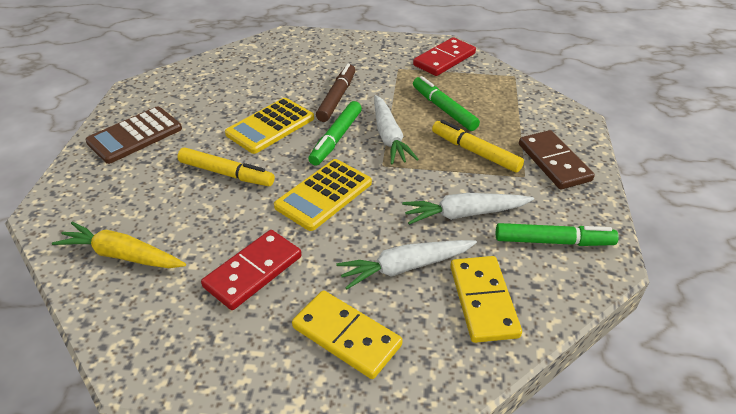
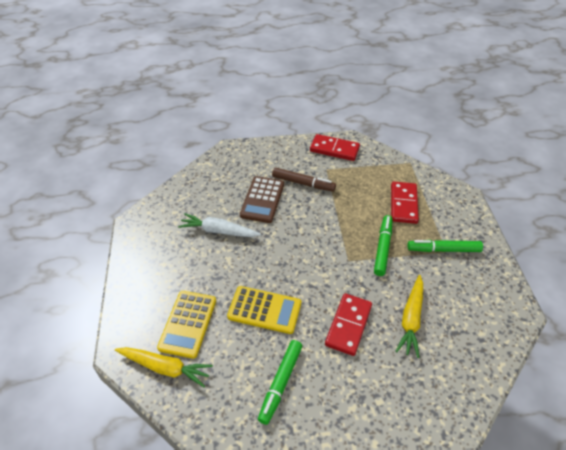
brown domino: 1 -> 0
red domino: 2 -> 3
white carrot: 3 -> 1
yellow carrot: 1 -> 2
yellow domino: 2 -> 0
yellow marker: 2 -> 0

